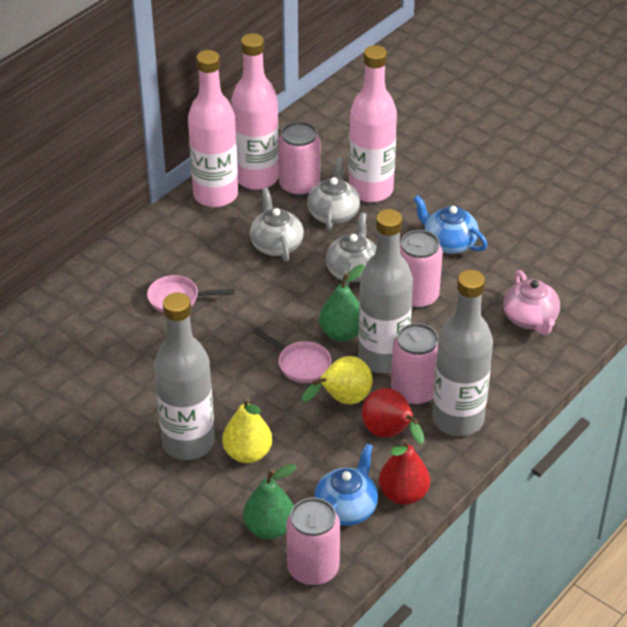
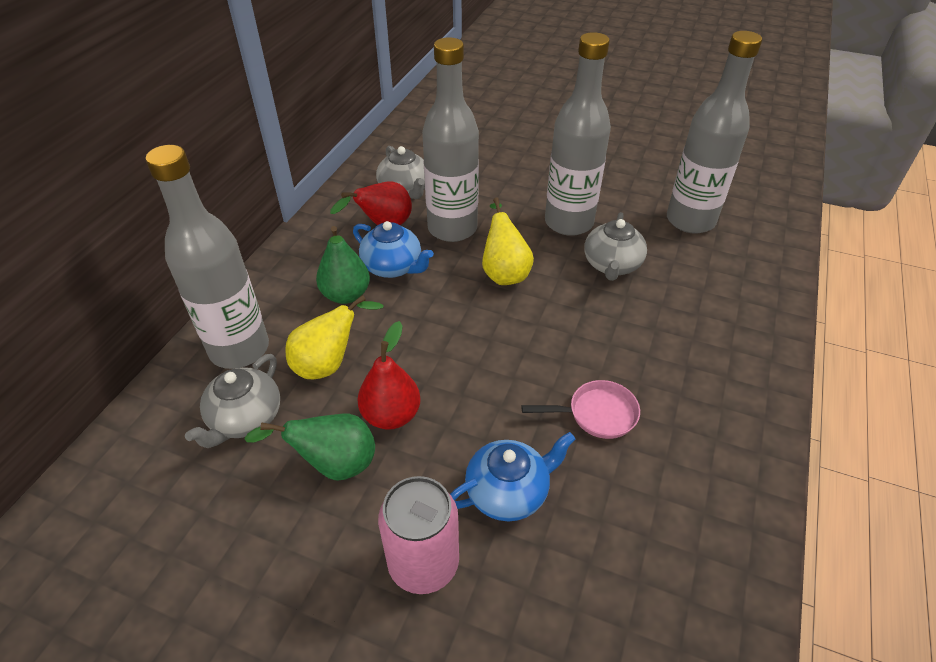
grey bottle: 3 -> 4
pink bottle: 3 -> 0
pink can: 4 -> 1
pink pan: 2 -> 1
pink teapot: 1 -> 0

